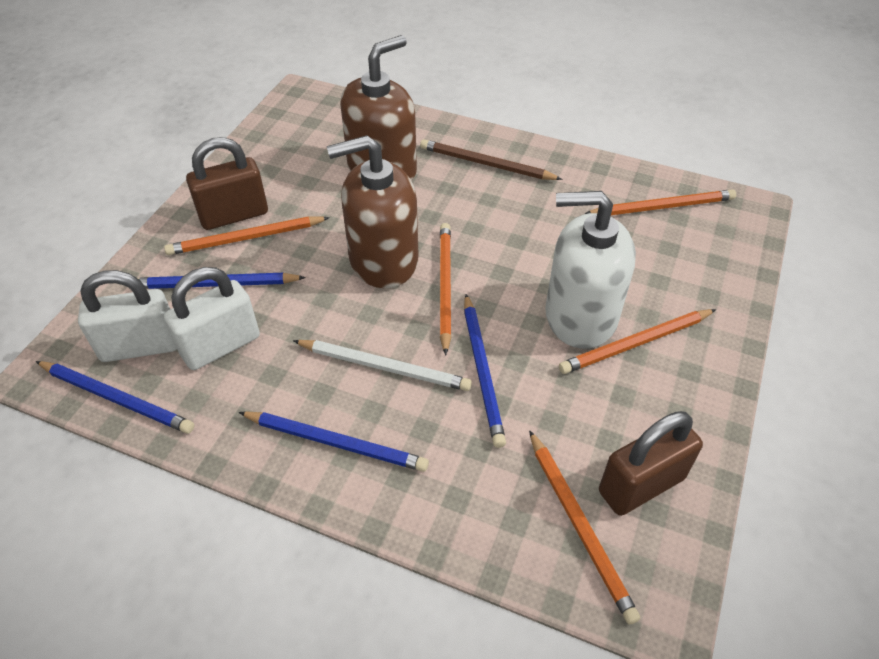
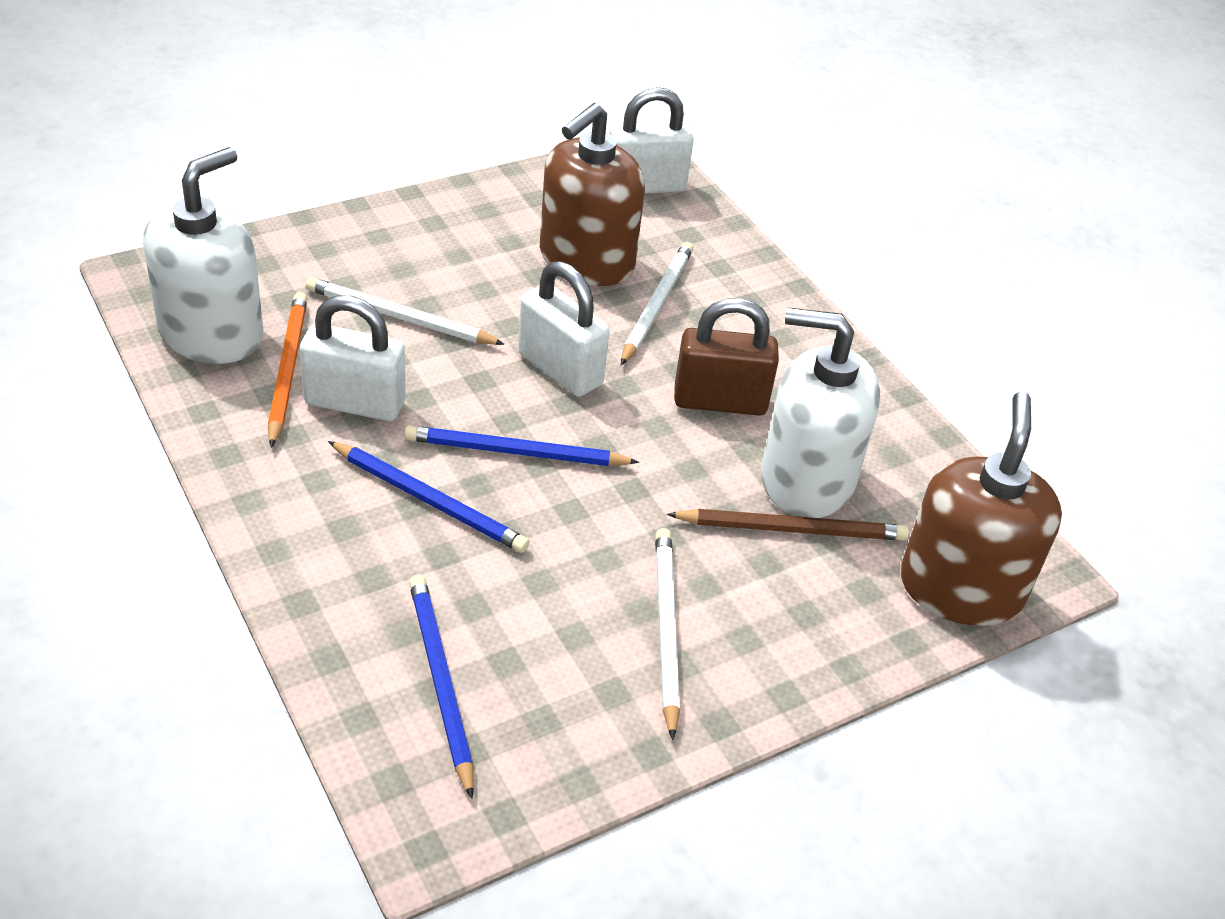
blue pencil: 4 -> 3
brown padlock: 2 -> 1
orange pencil: 5 -> 1
white padlock: 2 -> 3
white pencil: 1 -> 3
white soap dispenser: 1 -> 2

